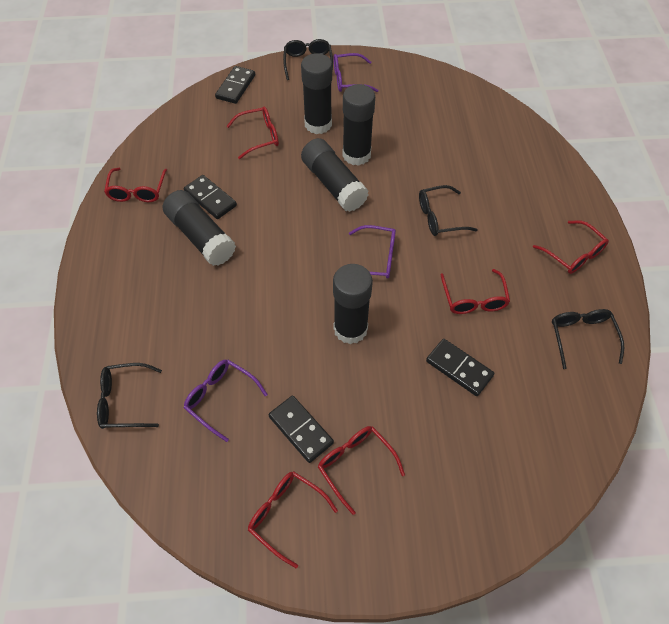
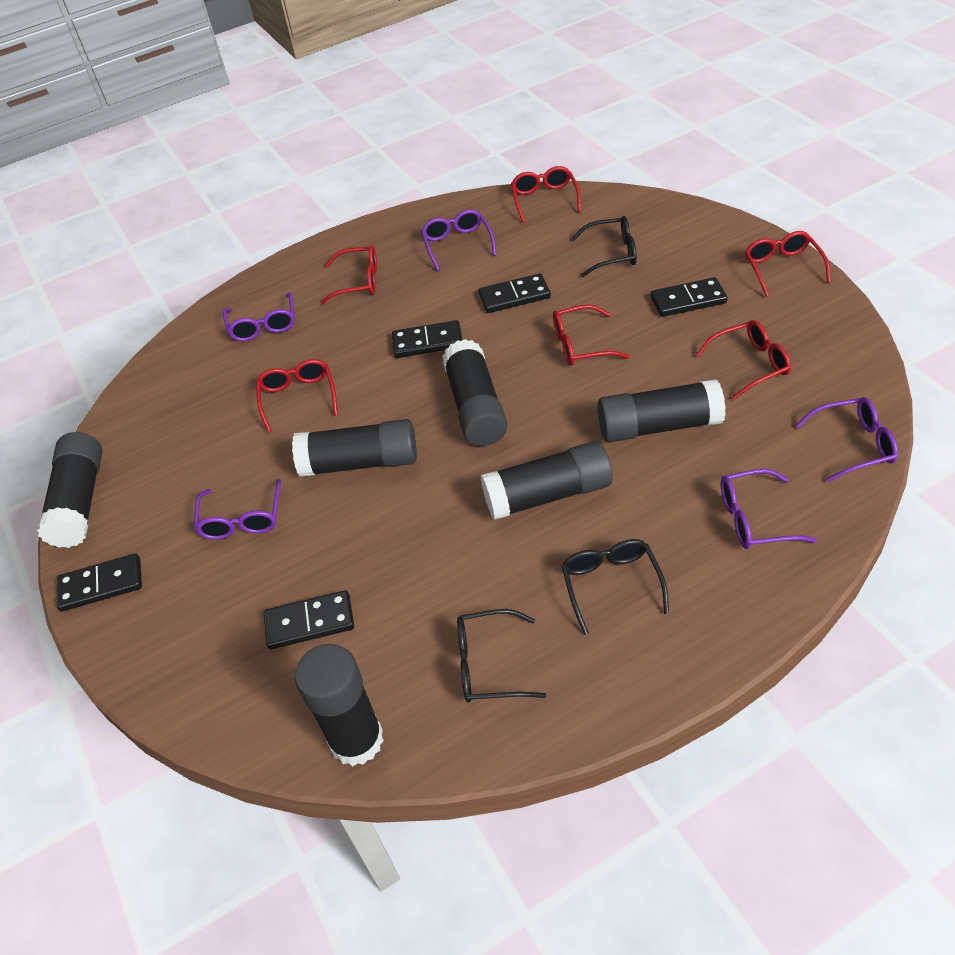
black domino: 4 -> 5
black glasses: 4 -> 3
black glue stick: 5 -> 6
purple glasses: 3 -> 5

